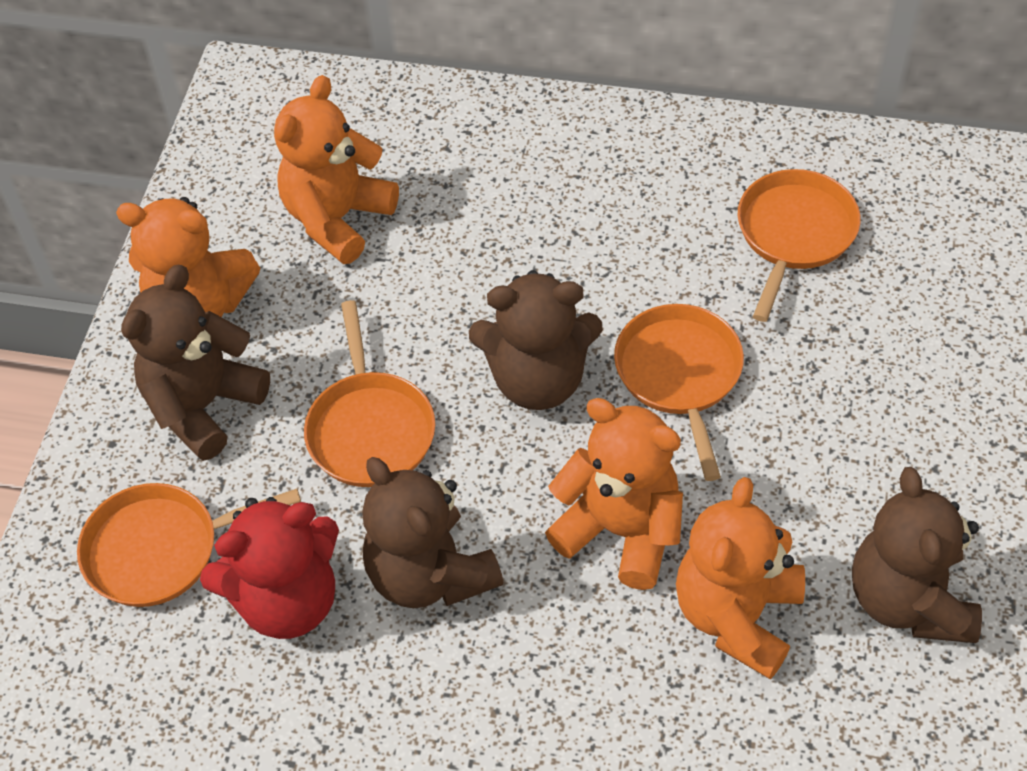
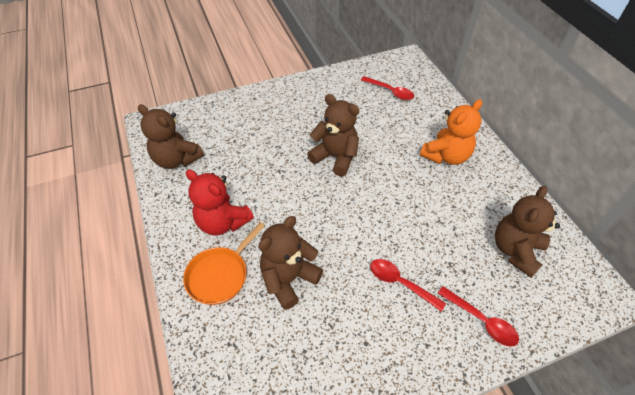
orange pan: 4 -> 1
orange teddy bear: 4 -> 1
red spoon: 0 -> 3

